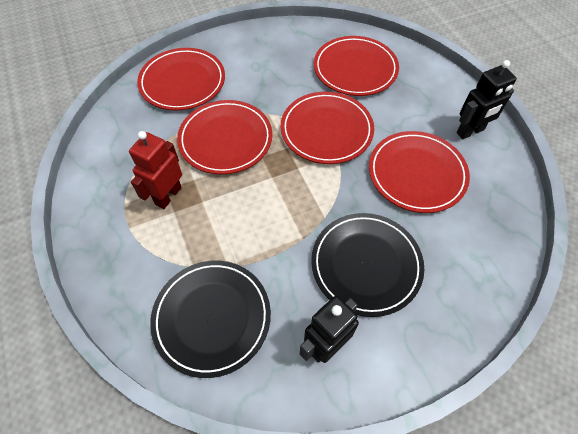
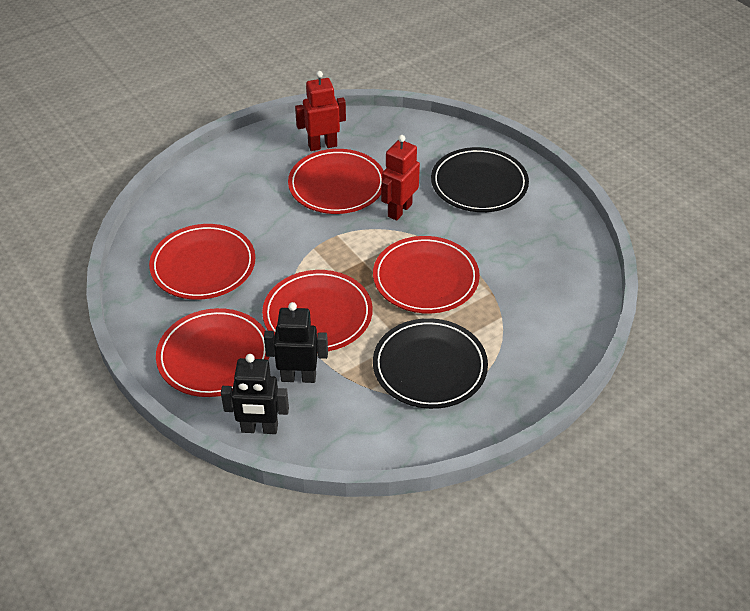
red robot: 1 -> 2

